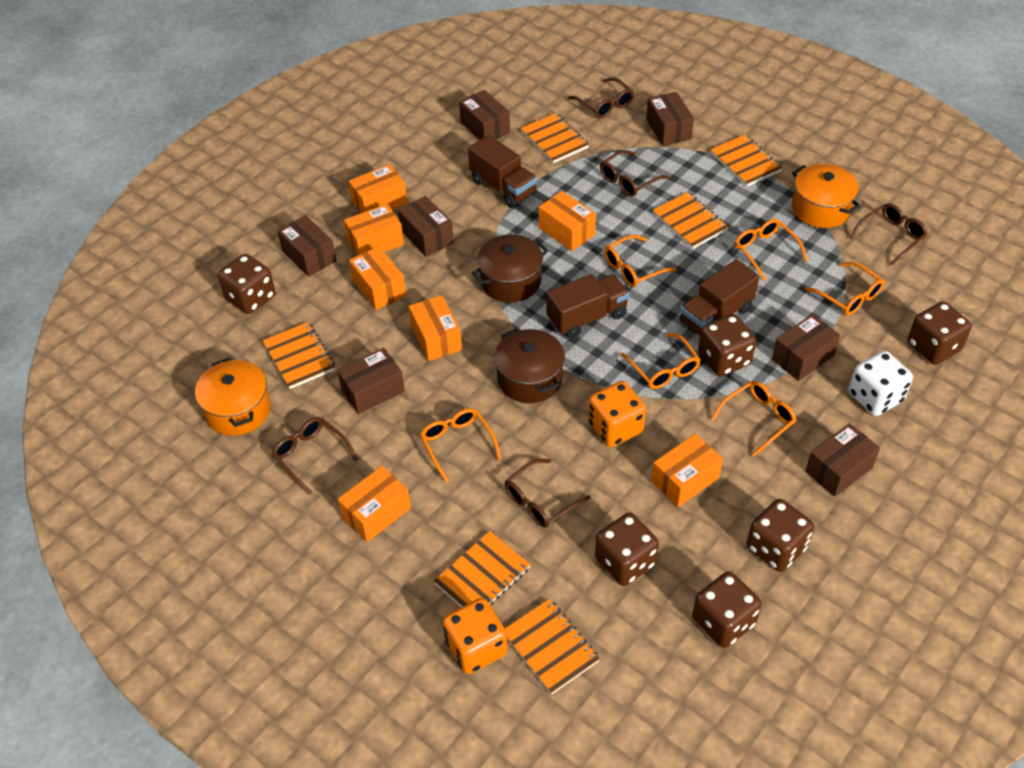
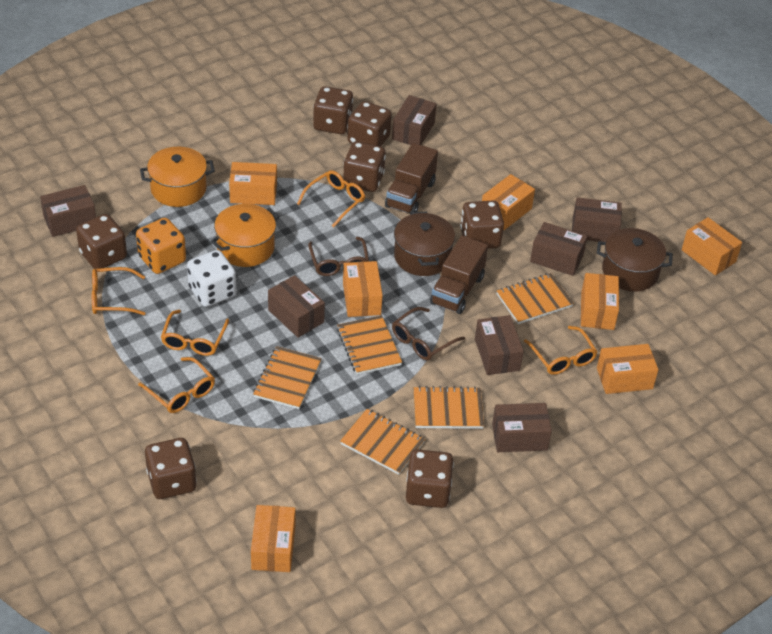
brown dice: 6 -> 7
brown glasses: 5 -> 2
brown truck: 3 -> 2
orange dice: 2 -> 1
orange glasses: 6 -> 5
orange notebook: 6 -> 5

